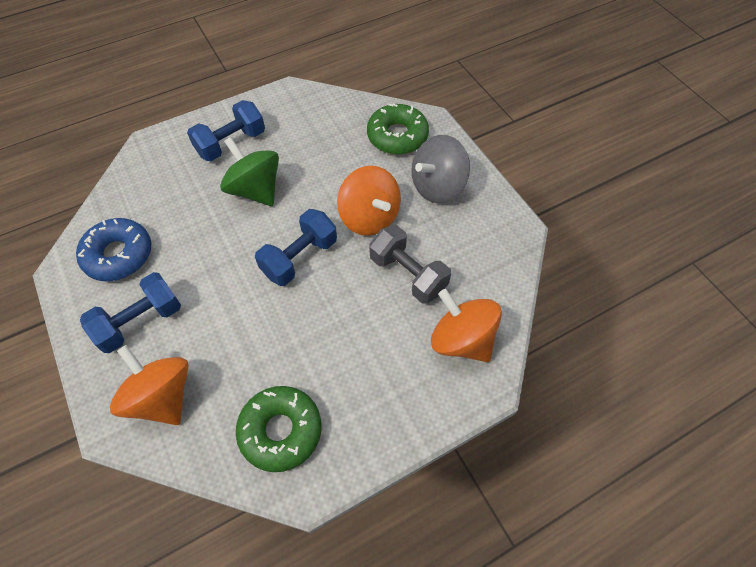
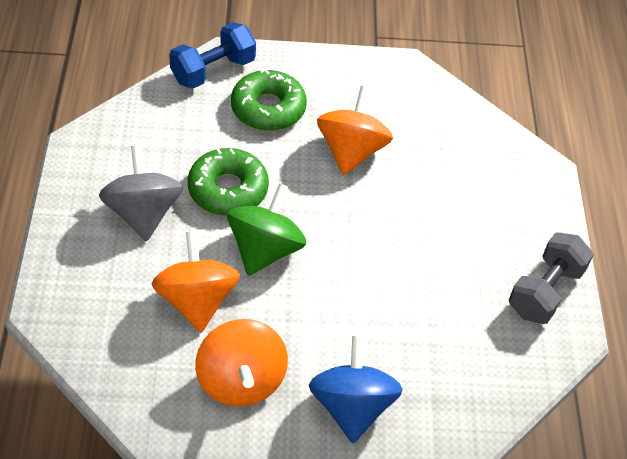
blue donut: 1 -> 0
blue dumbbell: 3 -> 1
blue spinning top: 0 -> 1

